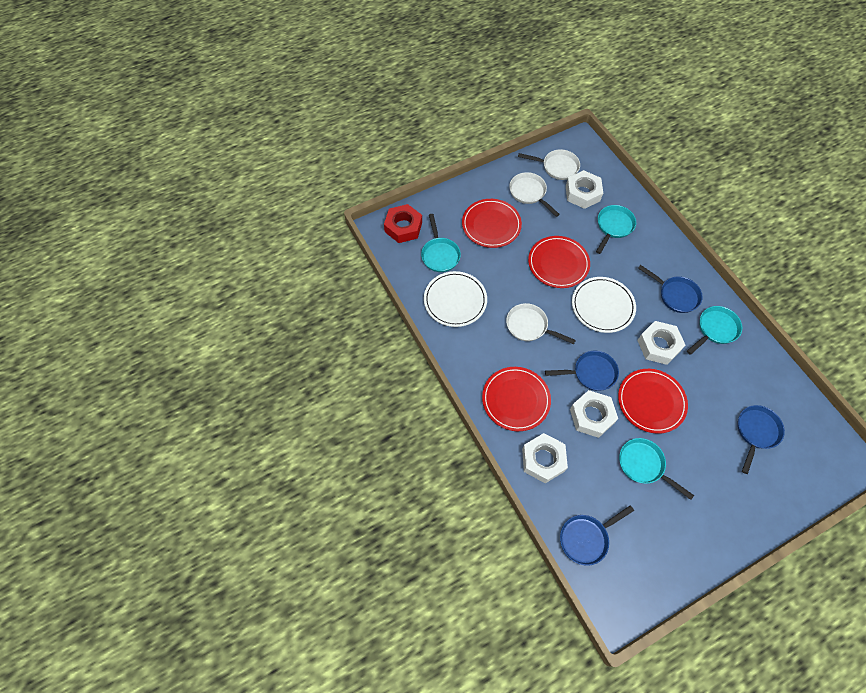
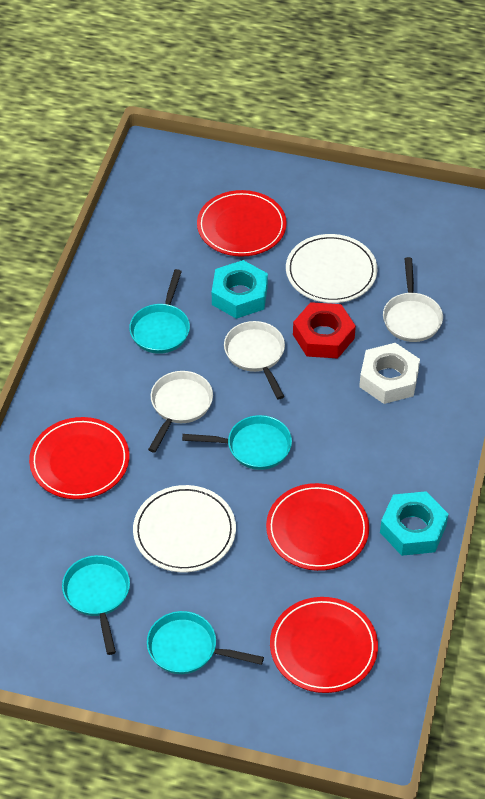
blue pan: 4 -> 0
turquoise nut: 0 -> 2
white nut: 4 -> 1

